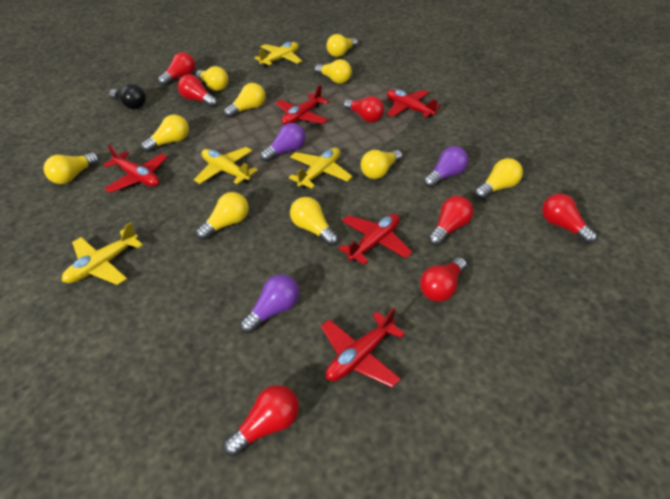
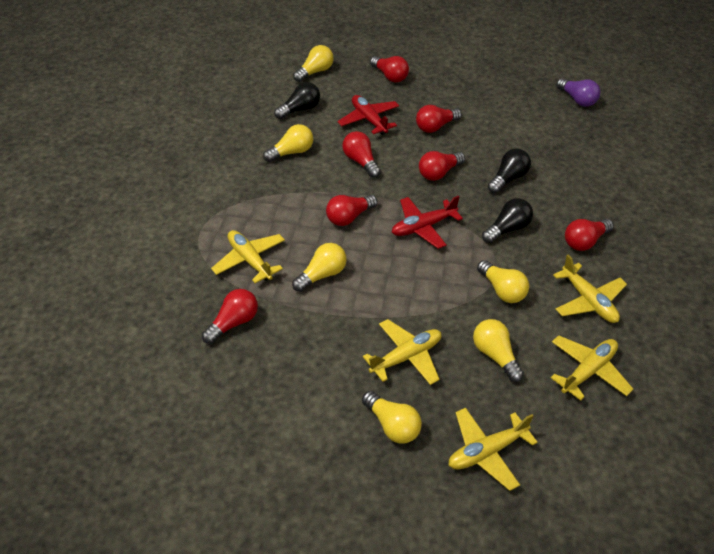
black light bulb: 1 -> 3
purple light bulb: 3 -> 1
red plane: 5 -> 2
yellow light bulb: 10 -> 6
yellow plane: 4 -> 5

